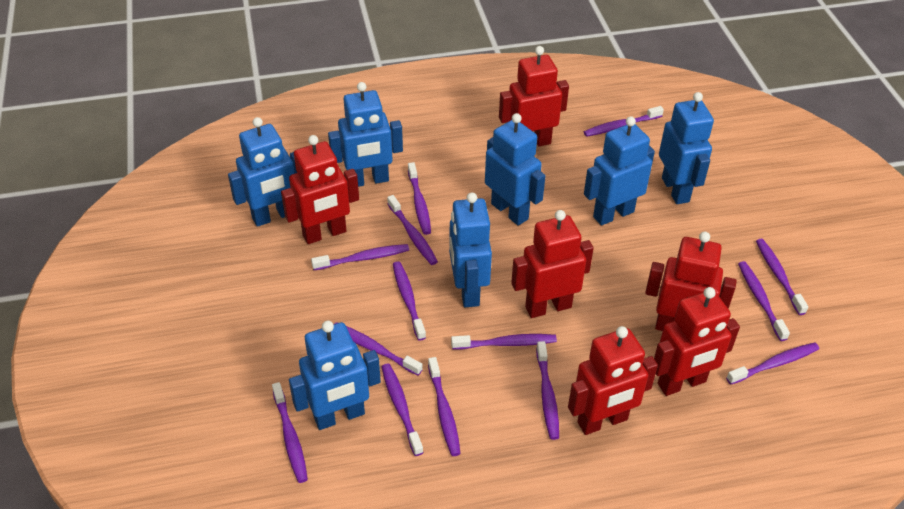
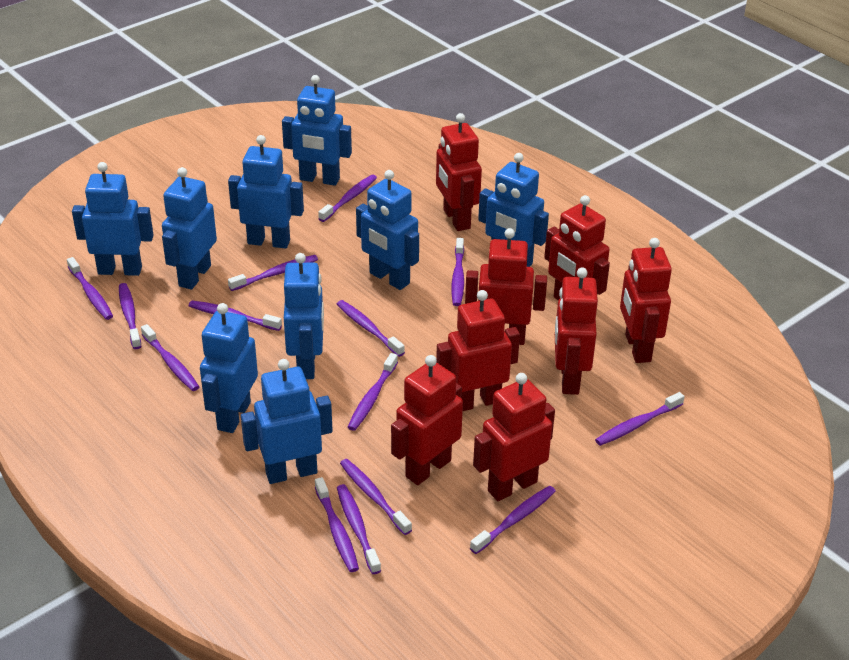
blue robot: 7 -> 9
red robot: 6 -> 8

